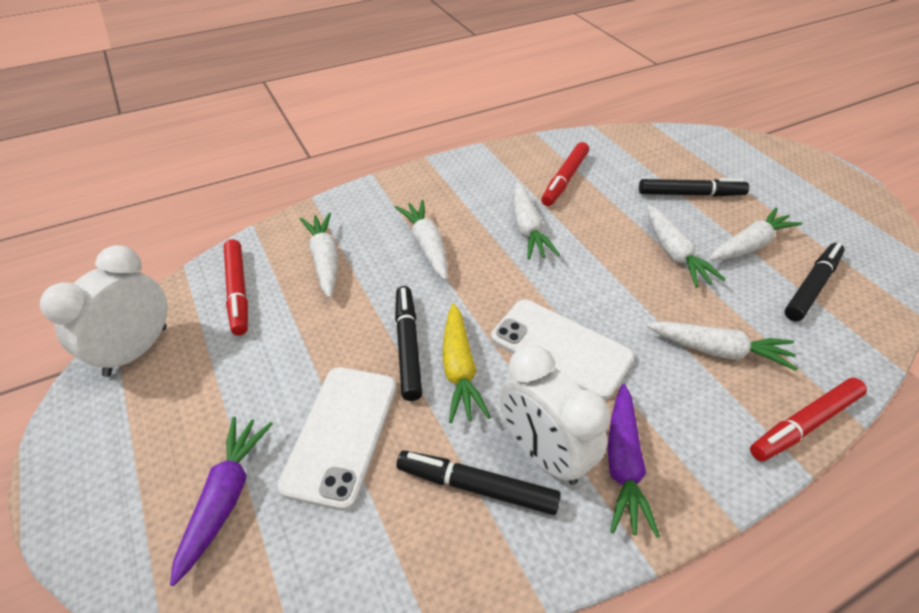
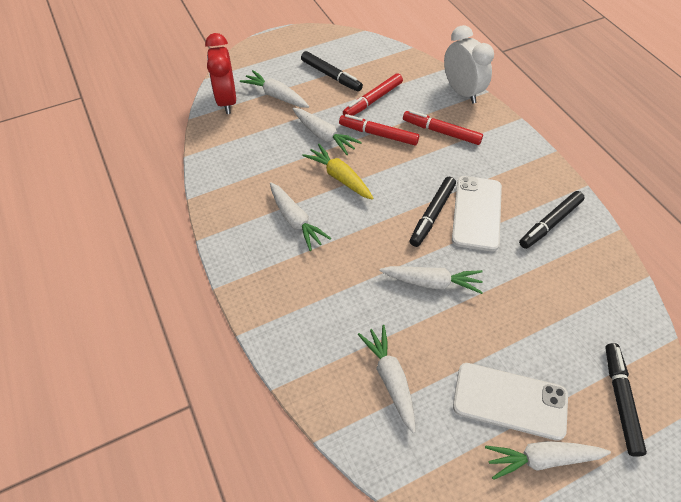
purple carrot: 2 -> 0
red clock: 0 -> 1
white clock: 2 -> 1

